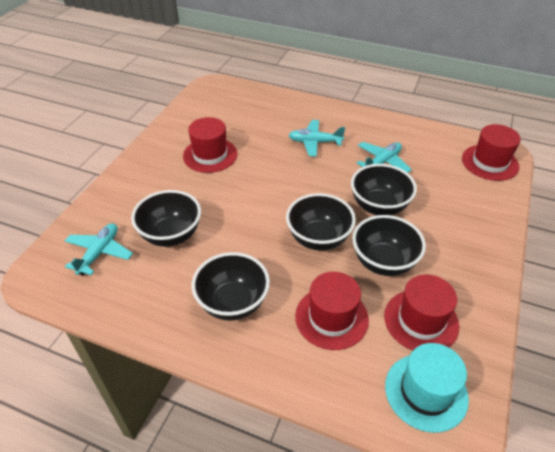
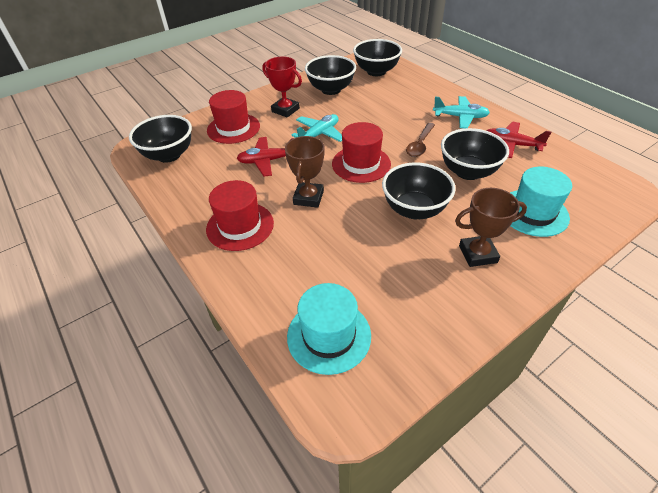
brown spoon: 0 -> 1
brown trophy: 0 -> 2
red hat: 4 -> 3
red plane: 0 -> 2
red trophy: 0 -> 1
turquoise hat: 1 -> 2
turquoise plane: 3 -> 2

